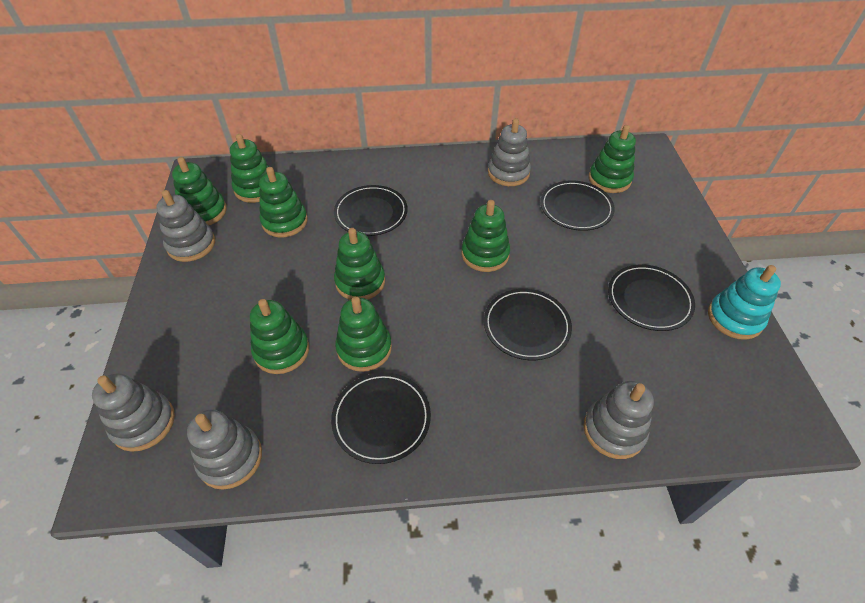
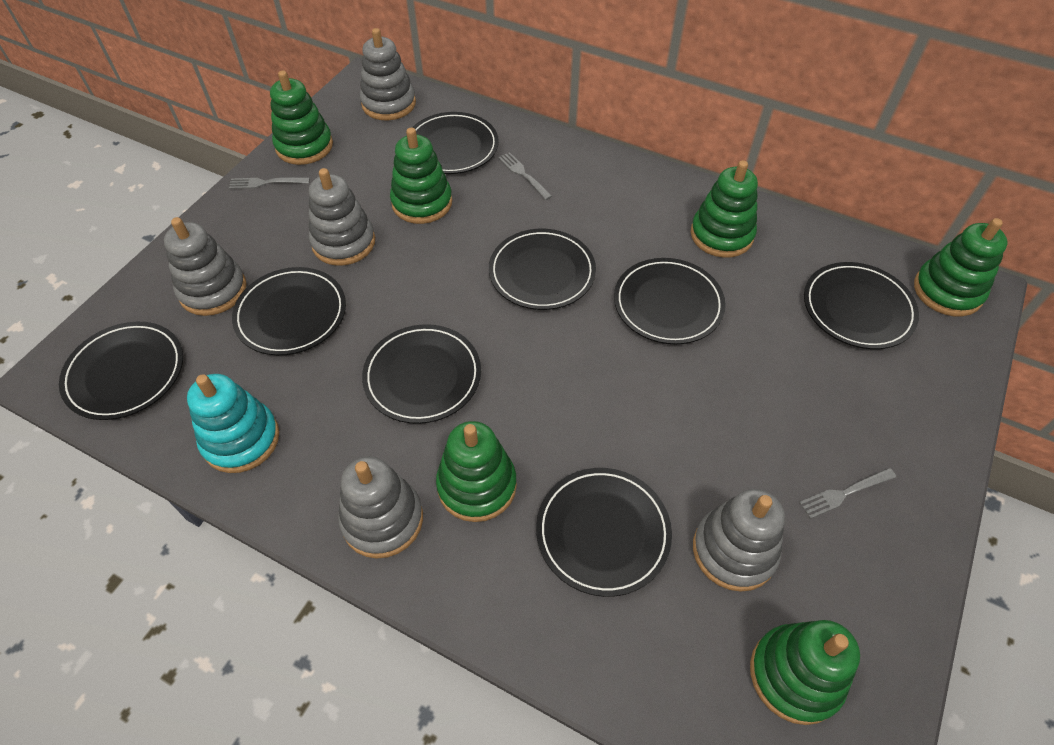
black plate: 5 -> 8
green stacking toy: 8 -> 6
grey fork: 0 -> 3

